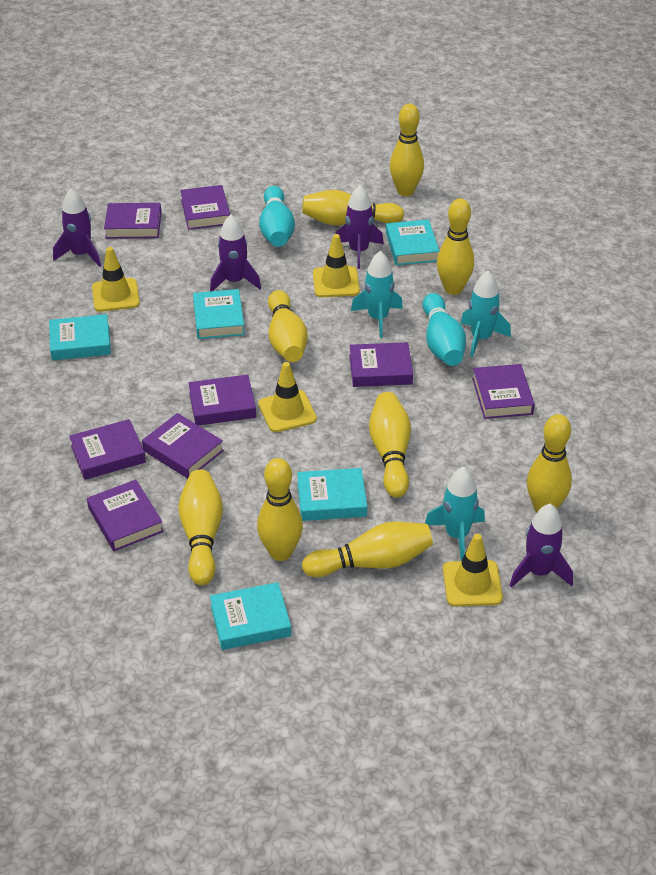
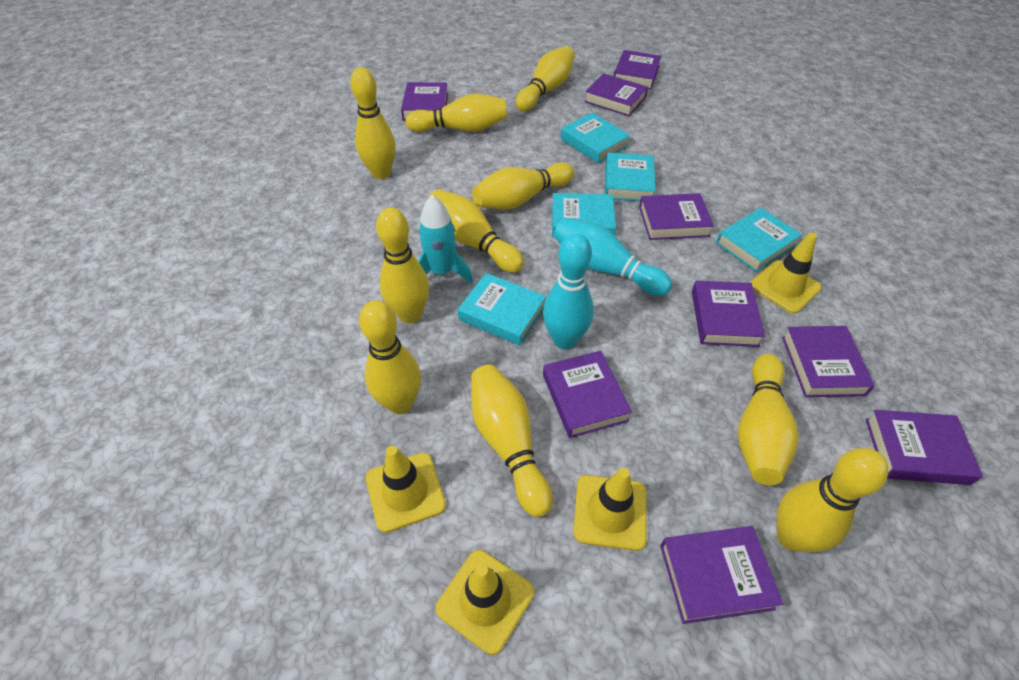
purple book: 8 -> 9
purple rocket: 4 -> 0
turquoise rocket: 3 -> 1
yellow bowling pin: 9 -> 10

